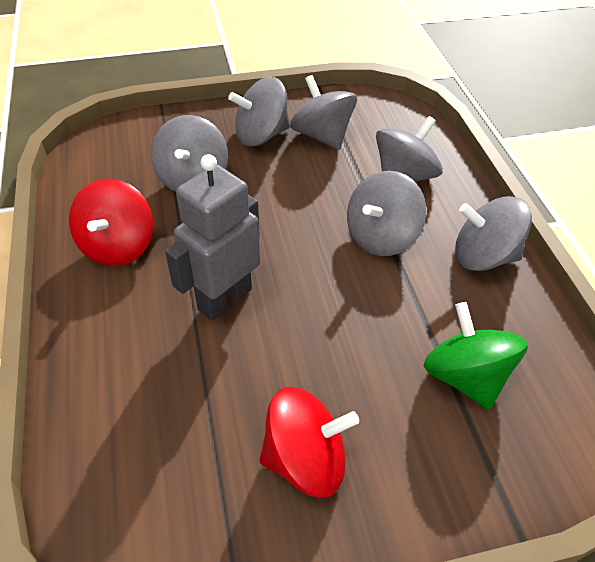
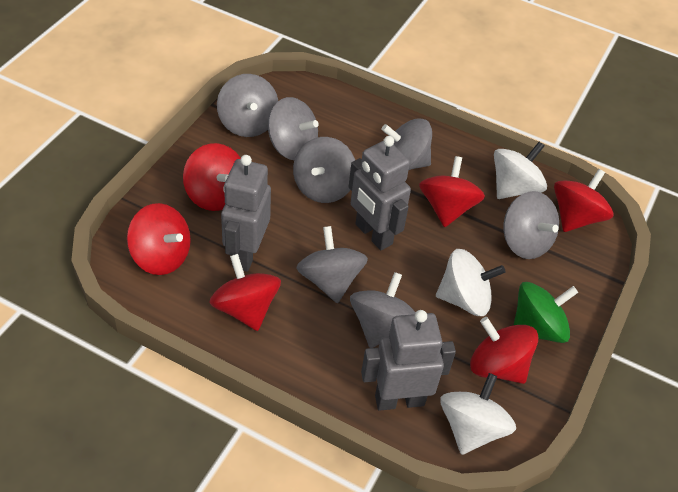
grey robot: 1 -> 3
grey spinning top: 6 -> 7
red spinning top: 2 -> 6
white spinning top: 0 -> 3

